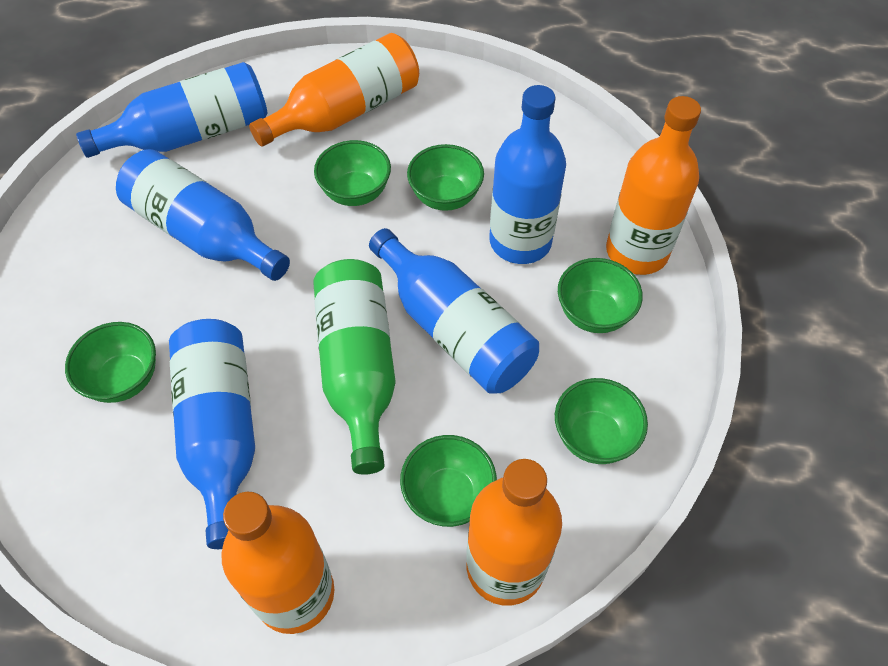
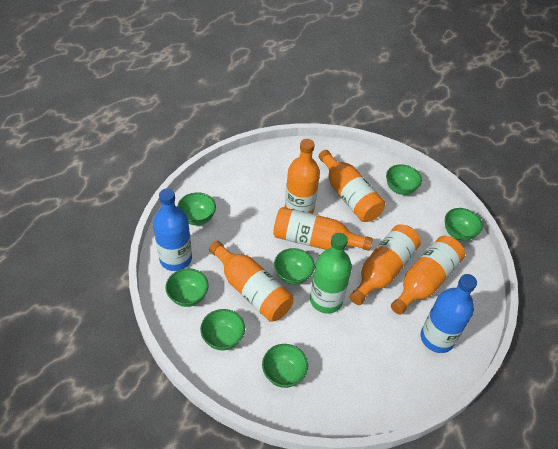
blue bottle: 5 -> 2
green bowl: 6 -> 7
orange bottle: 4 -> 6

